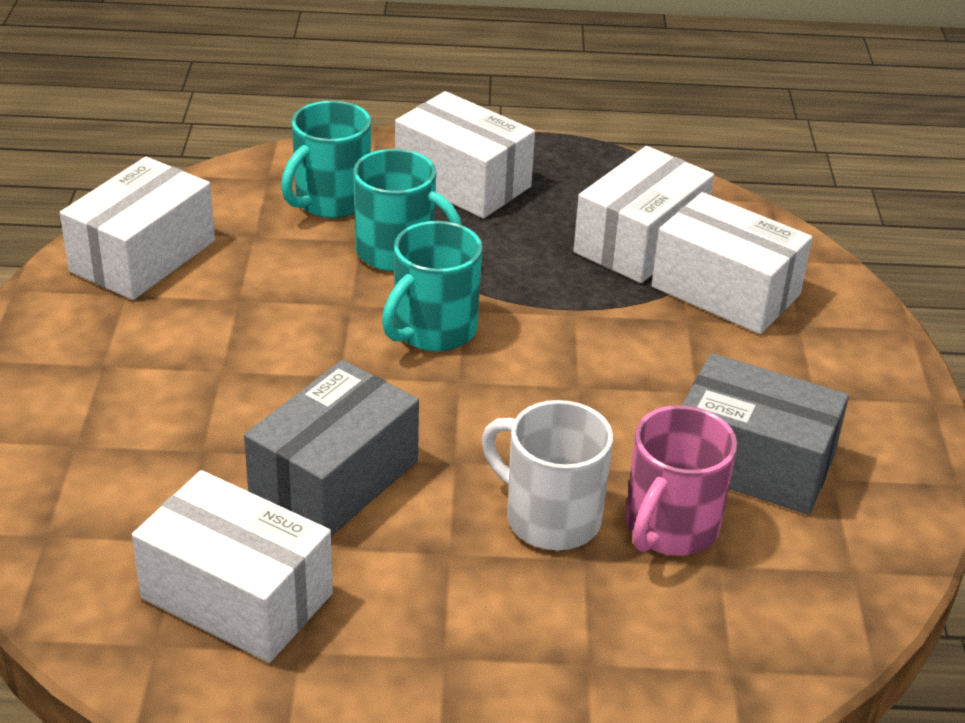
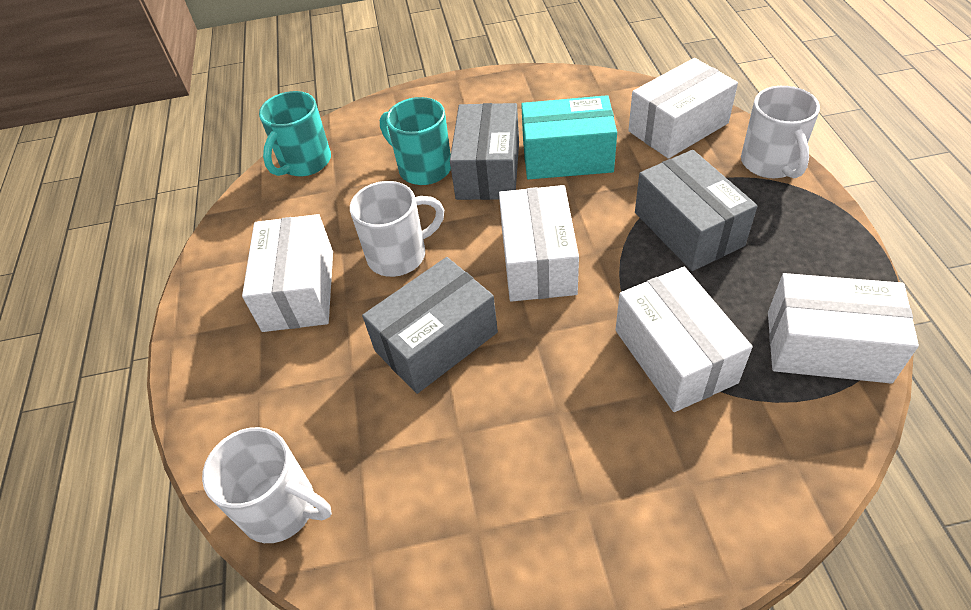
grey box: 2 -> 3
pink mug: 1 -> 0
turquoise box: 0 -> 1
turquoise mug: 3 -> 2
white mug: 1 -> 3

